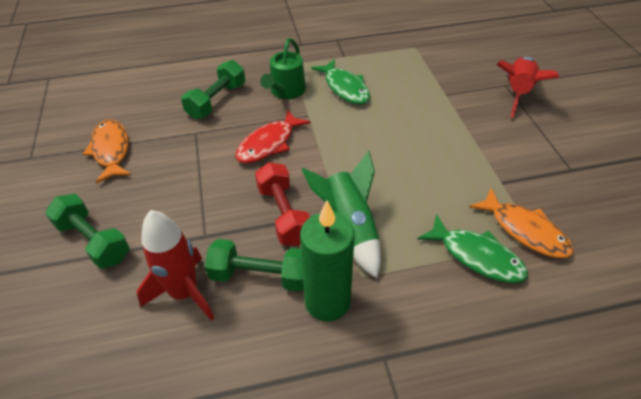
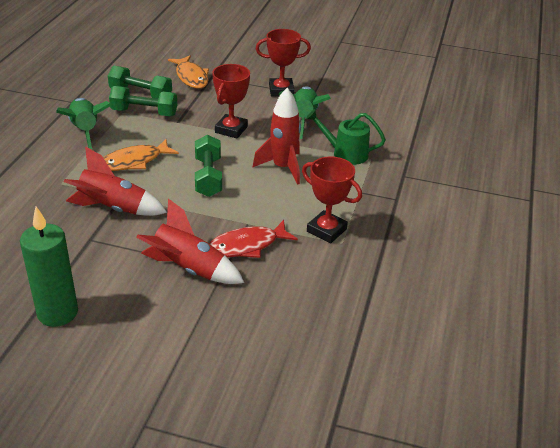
green fish: 2 -> 0
green rocket: 1 -> 2
red dumbbell: 1 -> 0
red rocket: 2 -> 3
red trophy: 0 -> 3

